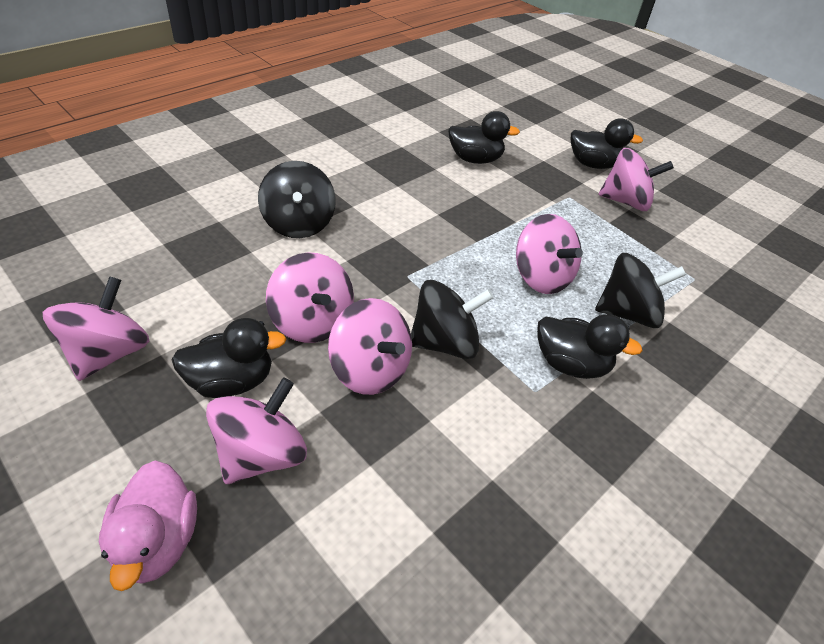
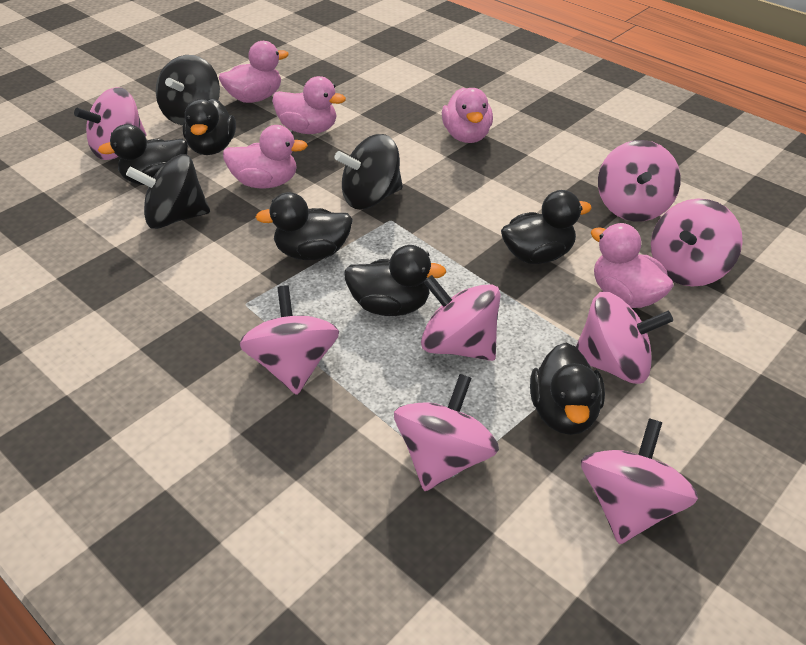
black duck: 4 -> 6
pink duck: 1 -> 5
pink spinning top: 6 -> 8

